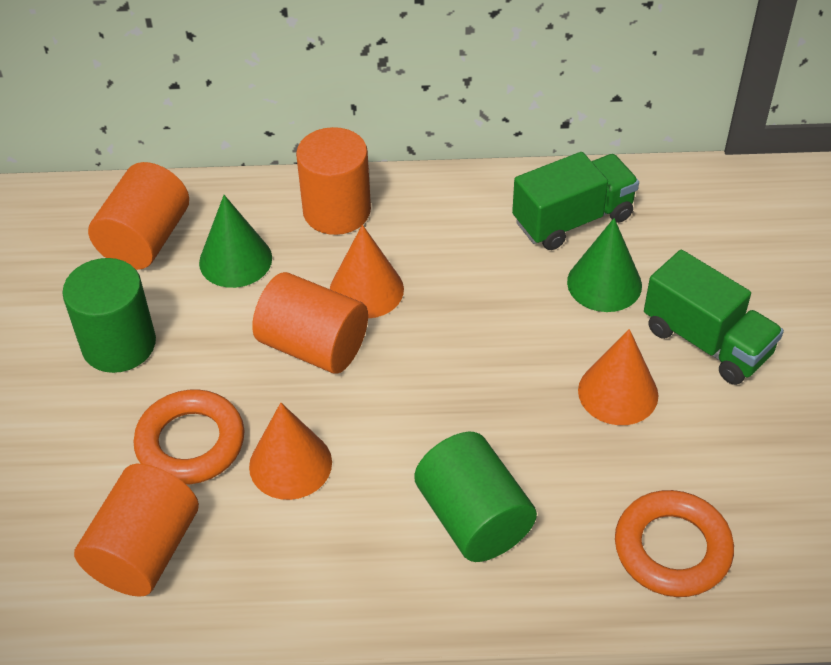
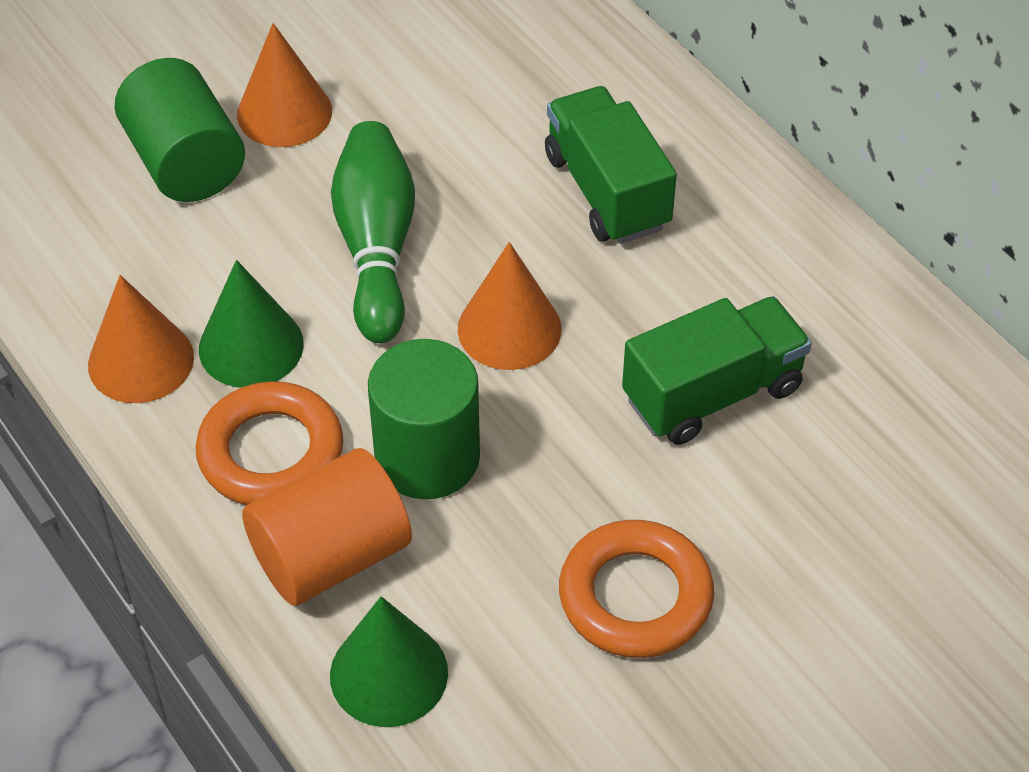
green bowling pin: 0 -> 1
orange cylinder: 4 -> 1

